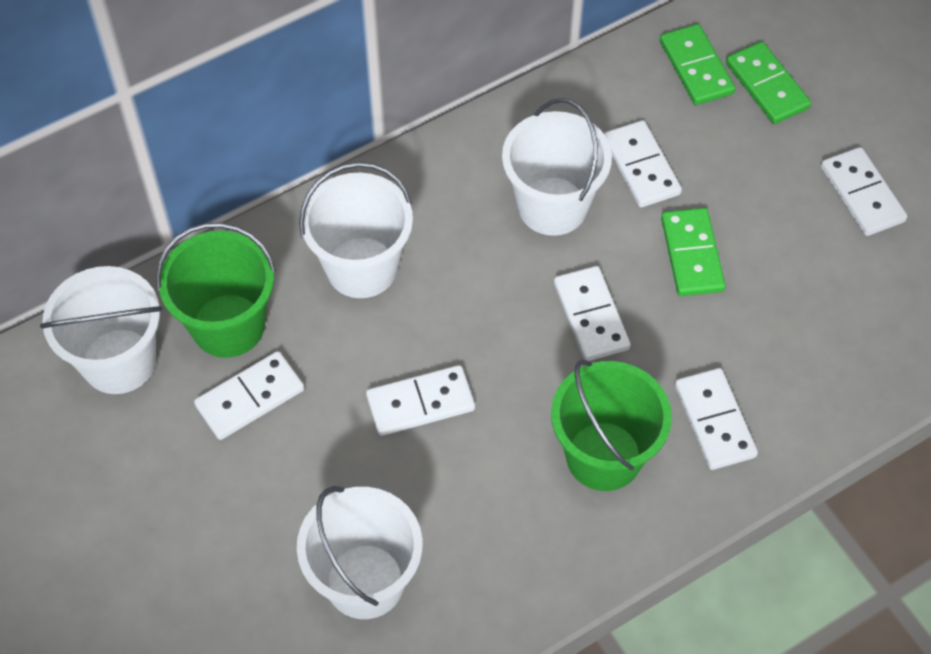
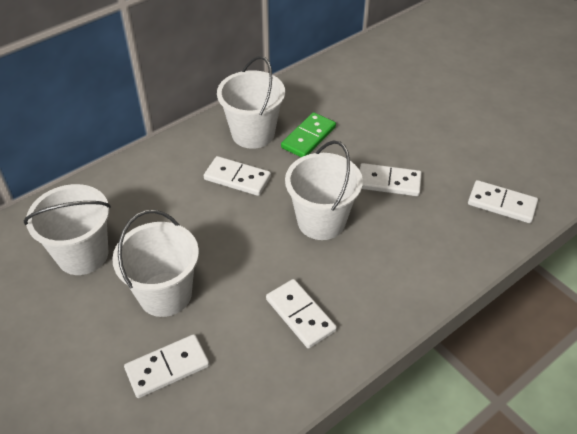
green bucket: 2 -> 0
green domino: 3 -> 1
white domino: 6 -> 5

